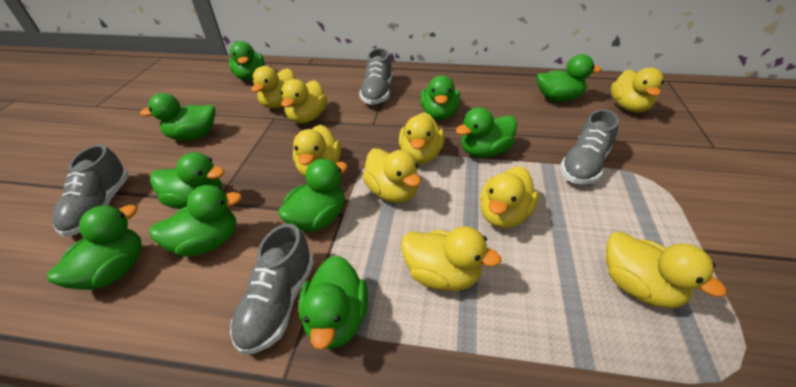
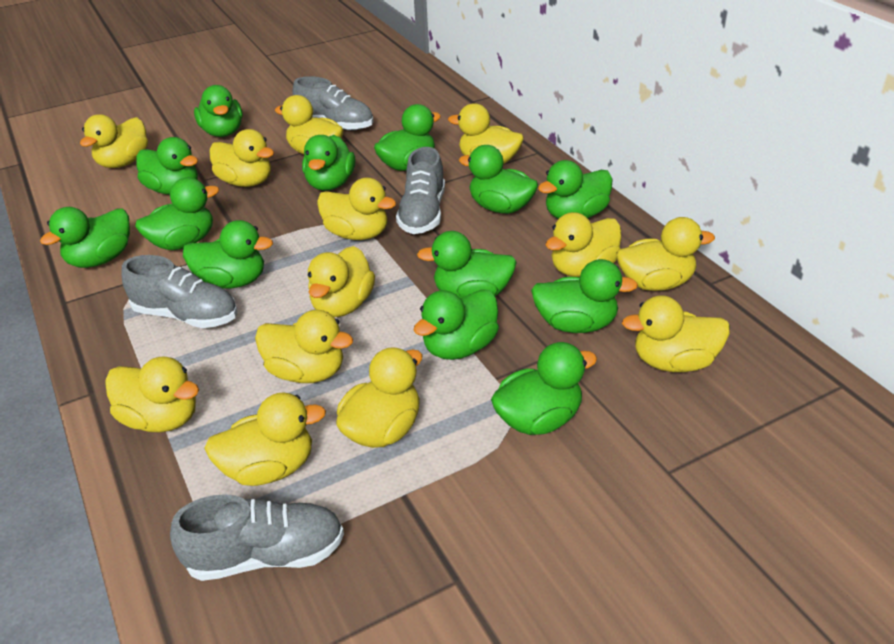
green duck: 10 -> 13
yellow duck: 9 -> 13

